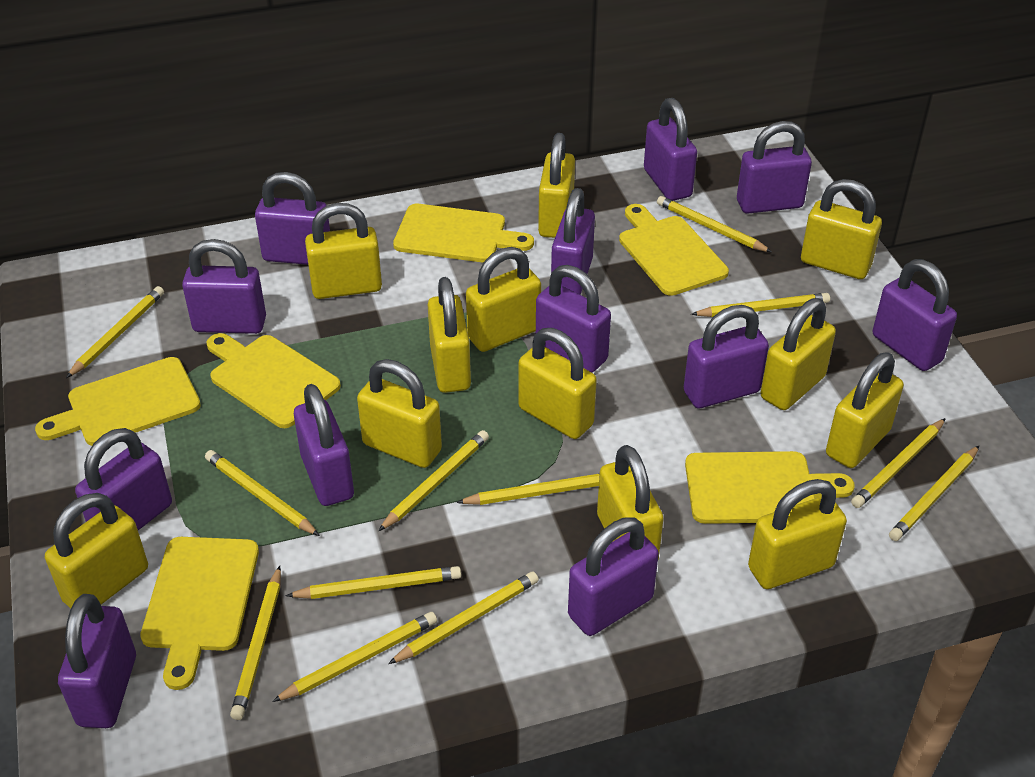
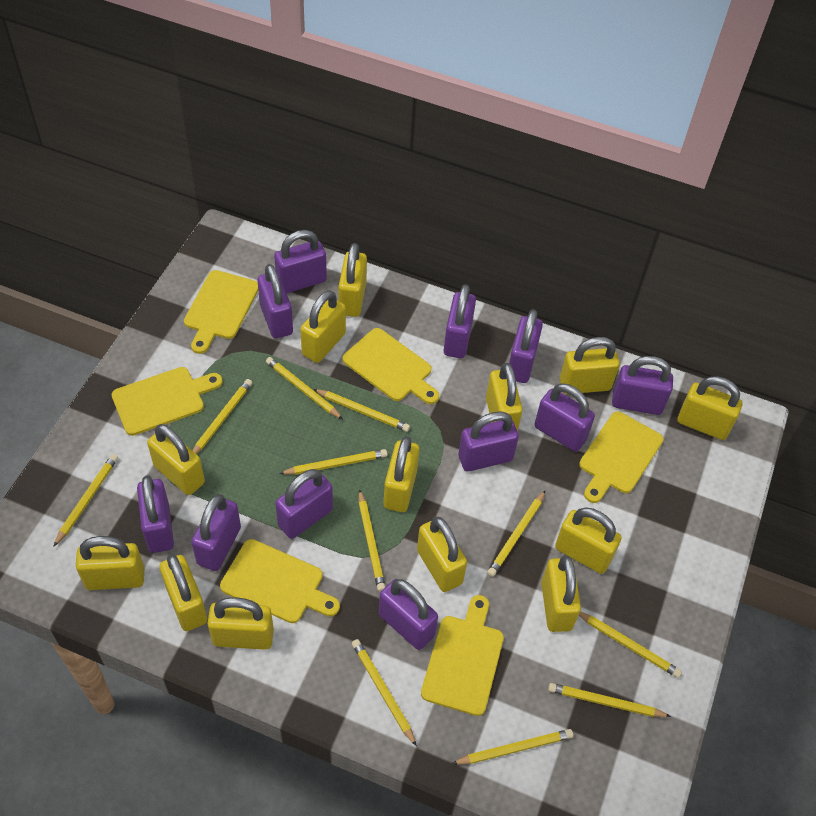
purple padlock: 12 -> 11
yellow padlock: 12 -> 13
yellow pencil: 12 -> 11

